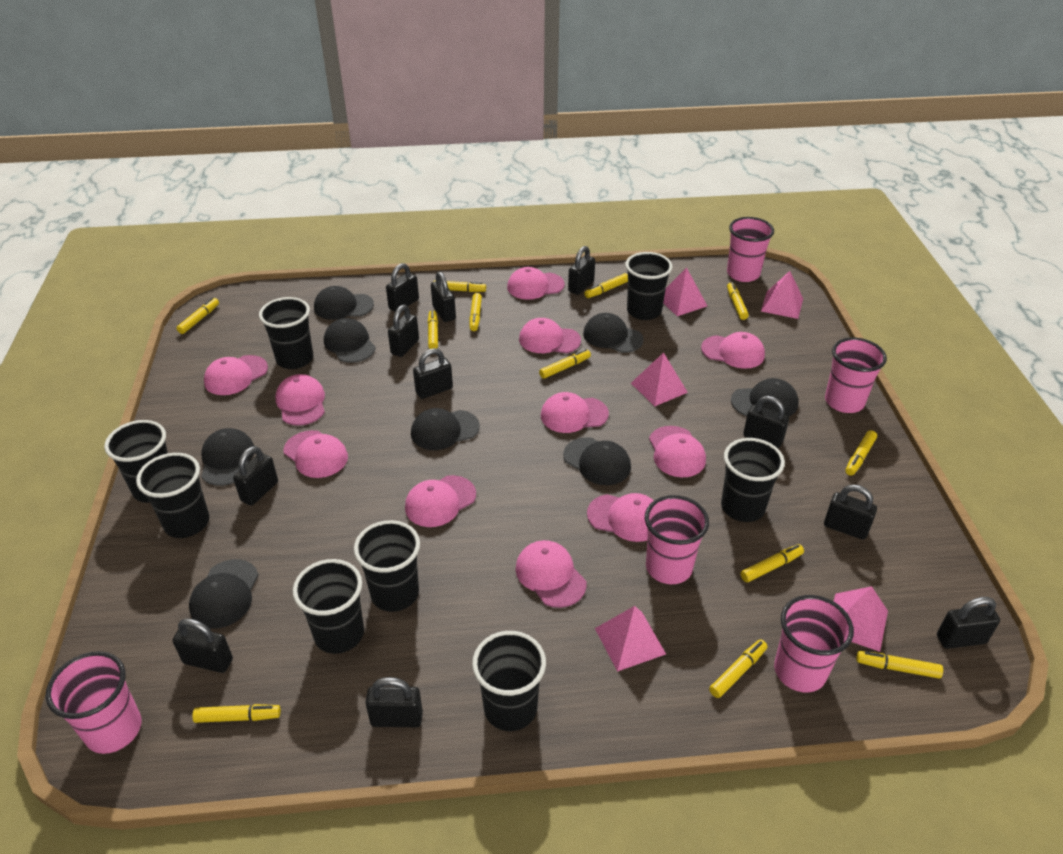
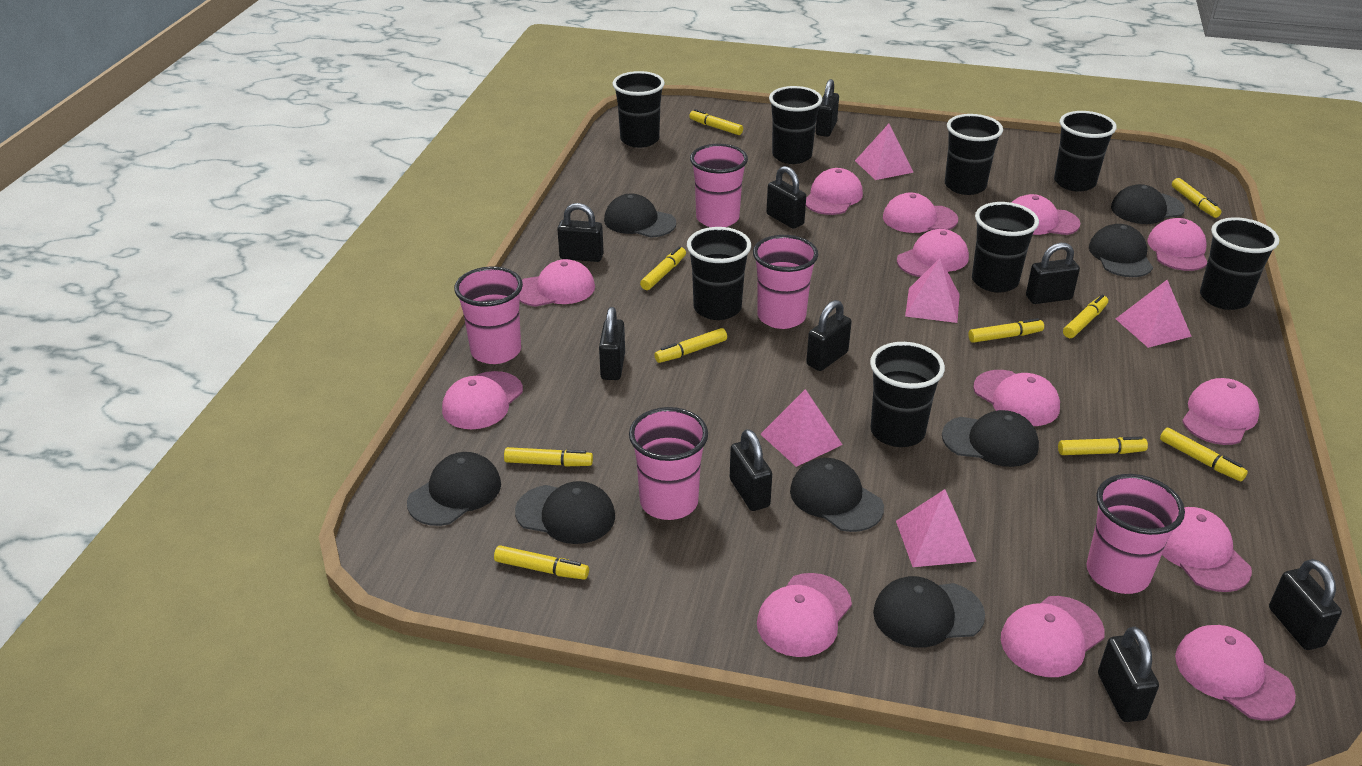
black padlock: 11 -> 9
pink cap: 11 -> 13
yellow marker: 12 -> 10

